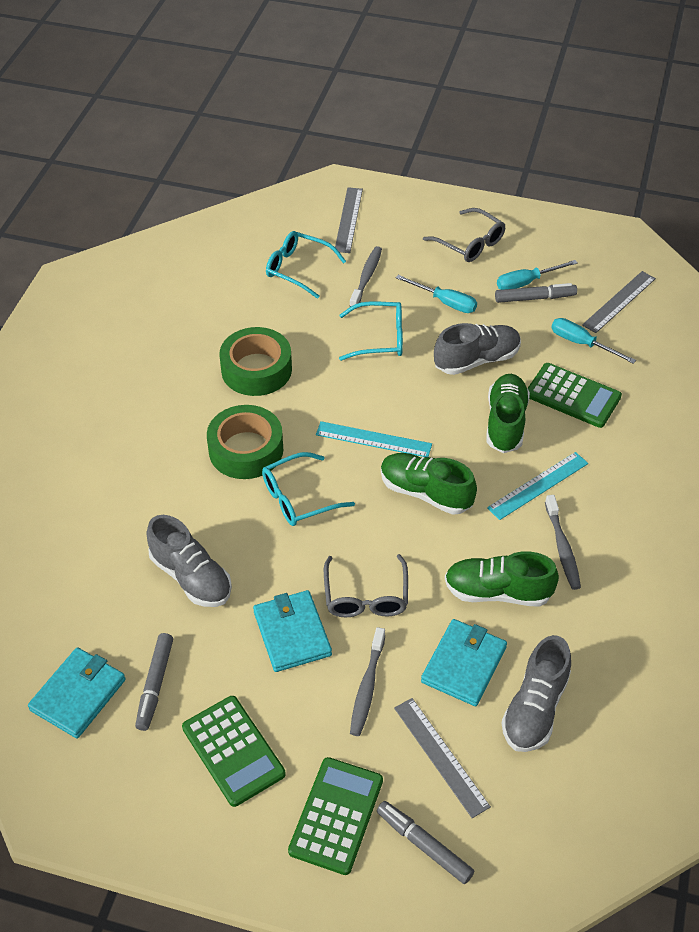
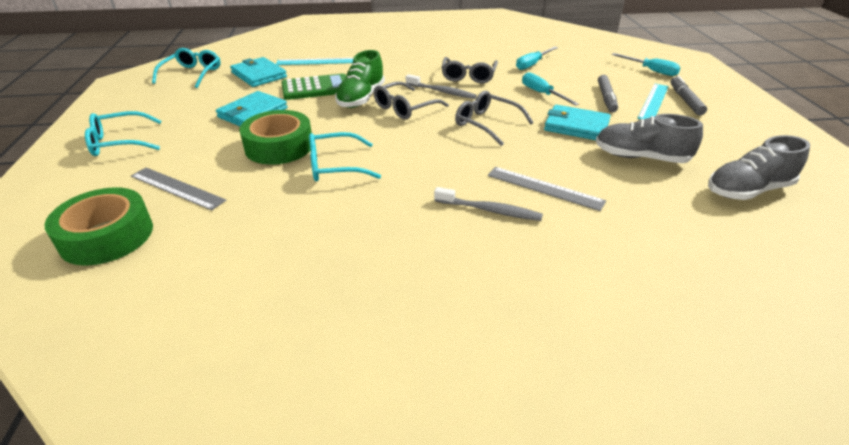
green calculator: 3 -> 1
green shoe: 3 -> 1
grey glasses: 2 -> 3
grey marker: 3 -> 2
grey ruler: 3 -> 2
grey shoe: 3 -> 2
grey toothbrush: 3 -> 2

